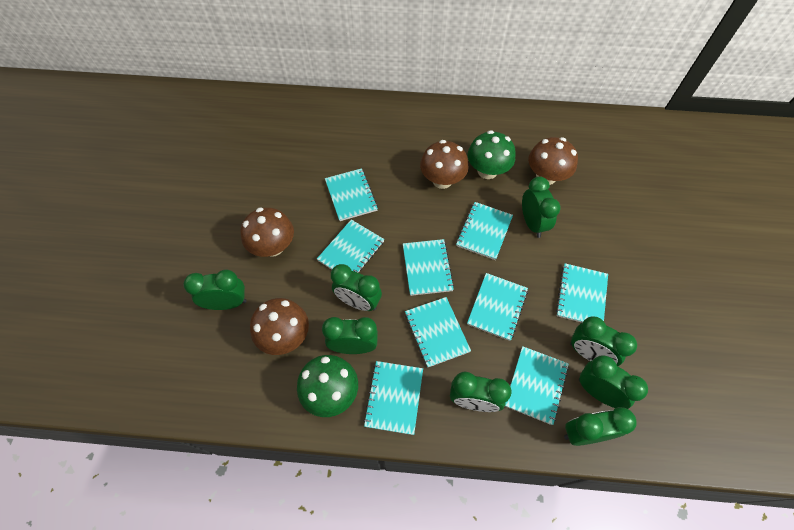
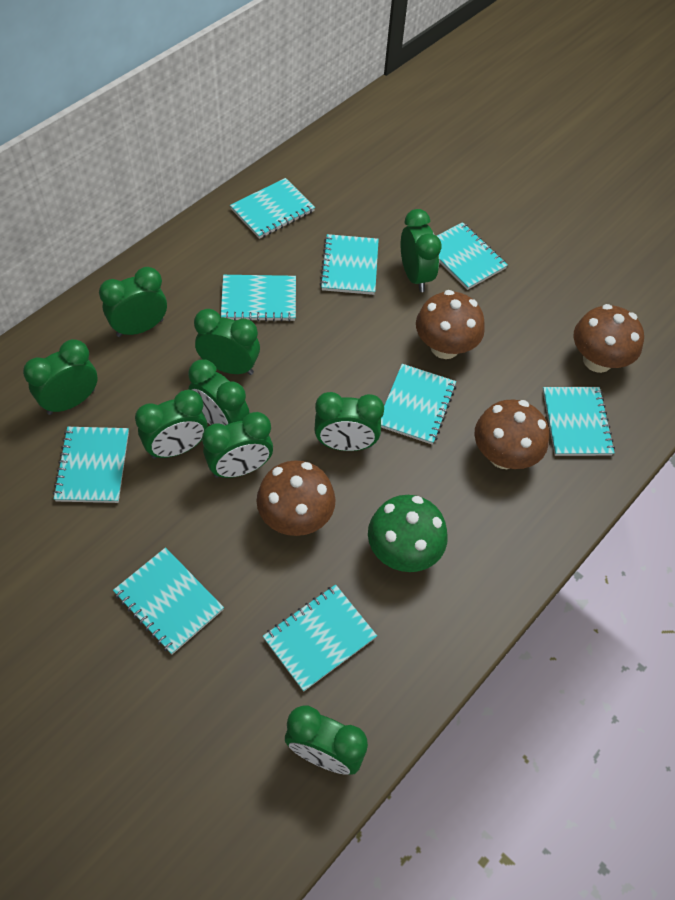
green clock: 8 -> 9
green mushroom: 2 -> 1

